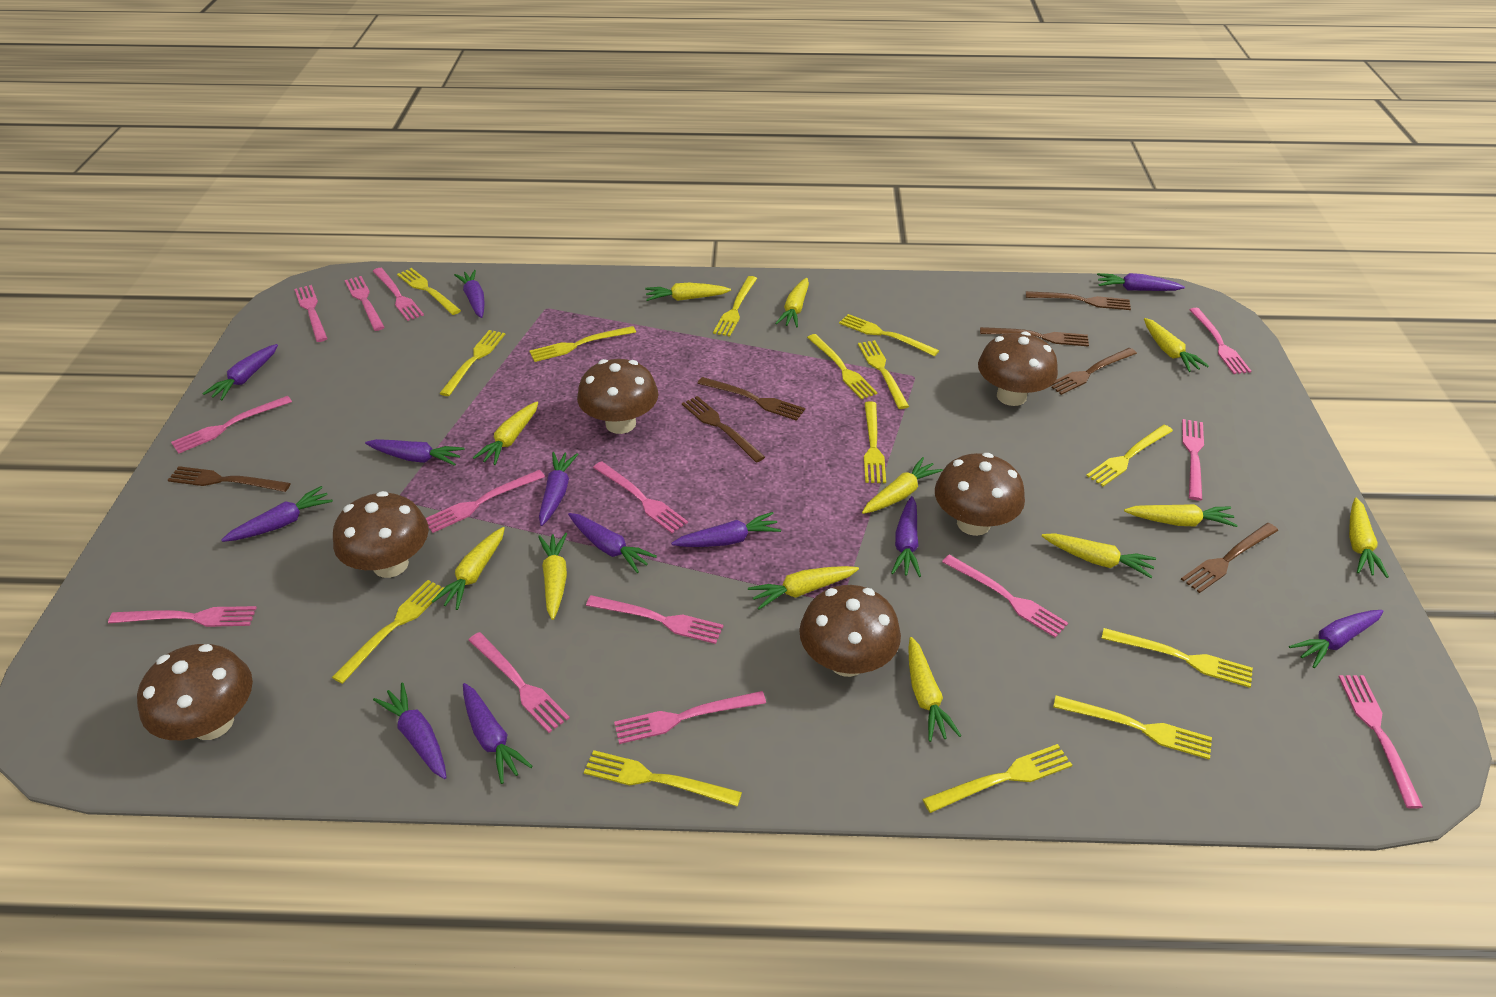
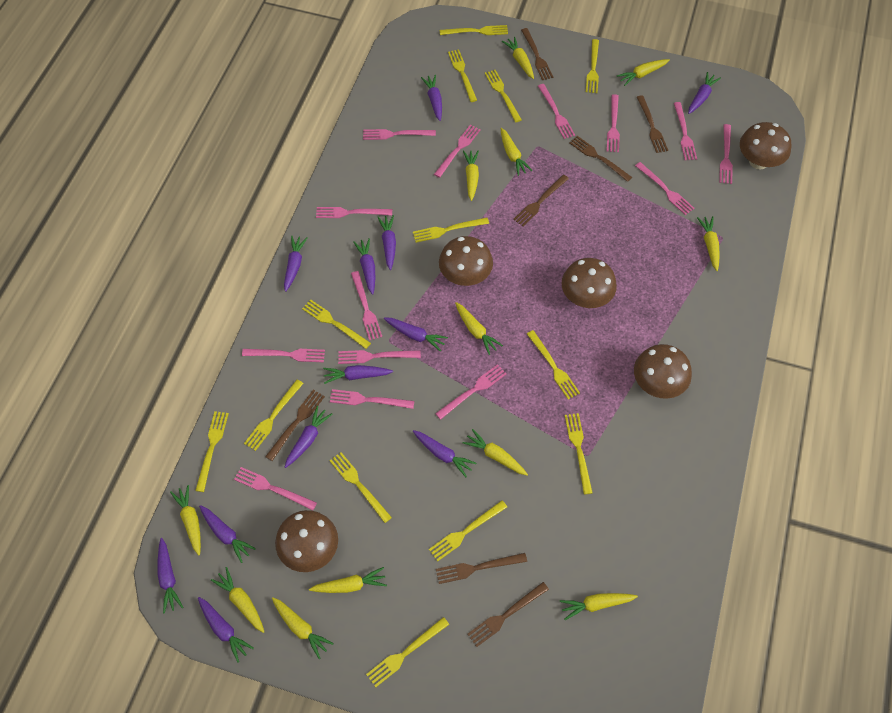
brown mushroom: 6 -> 5
yellow fork: 14 -> 13

